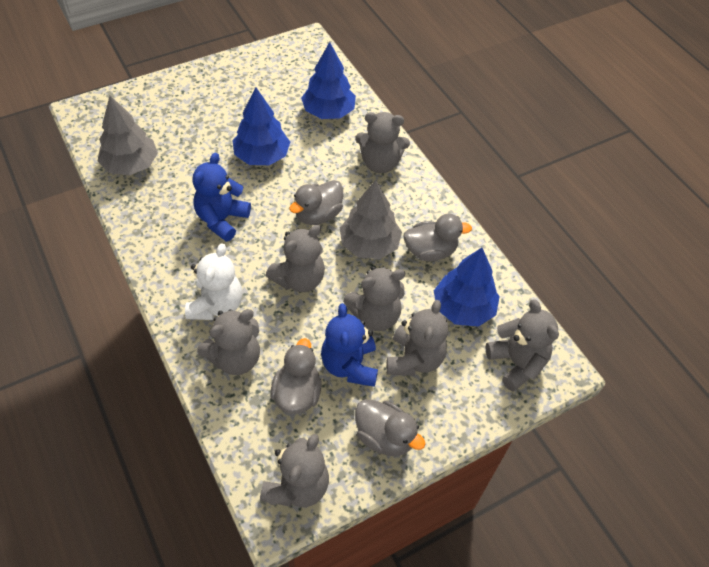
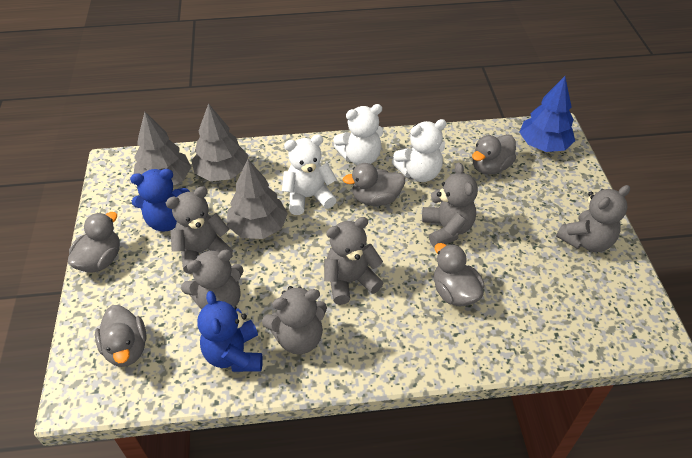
blue tree: 3 -> 1
grey duck: 4 -> 5
grey teddy bear: 7 -> 6
grey tree: 2 -> 3
white teddy bear: 1 -> 3

